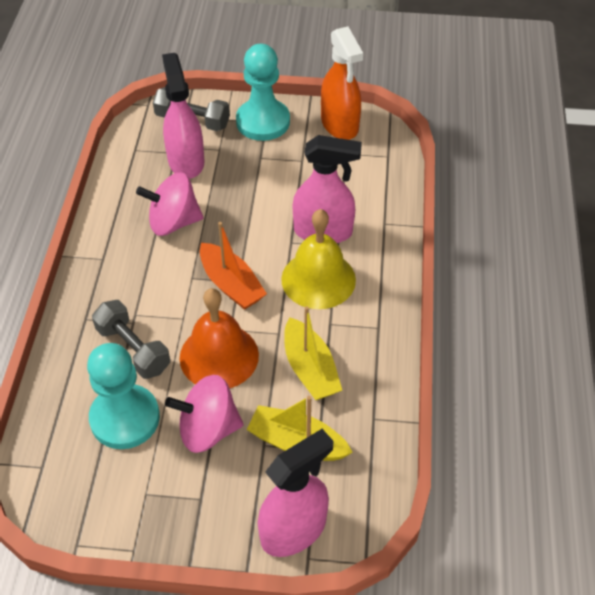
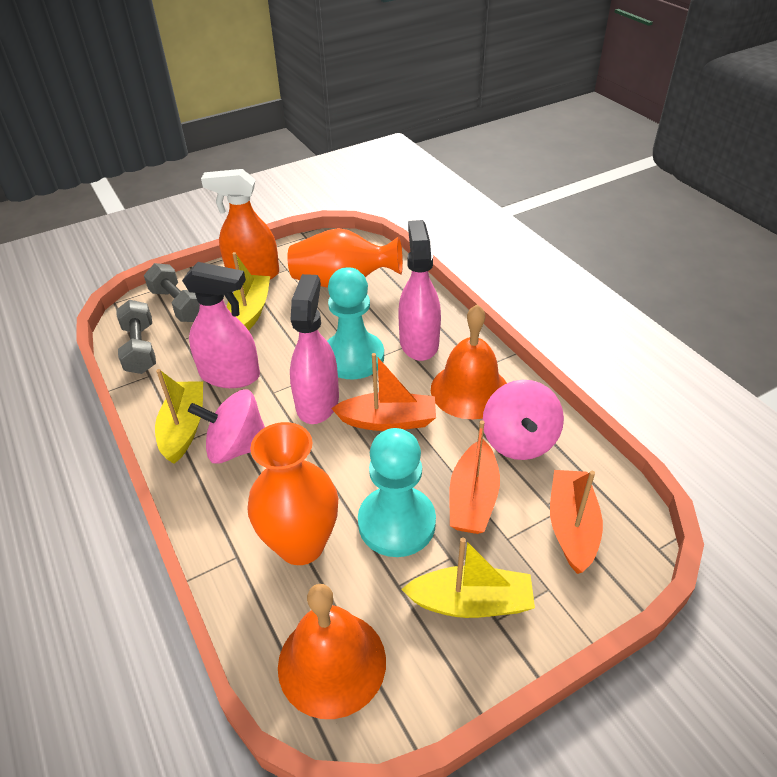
orange bell: 1 -> 2
orange boat: 1 -> 3
orange vase: 0 -> 2
yellow bell: 1 -> 0
yellow boat: 2 -> 3

